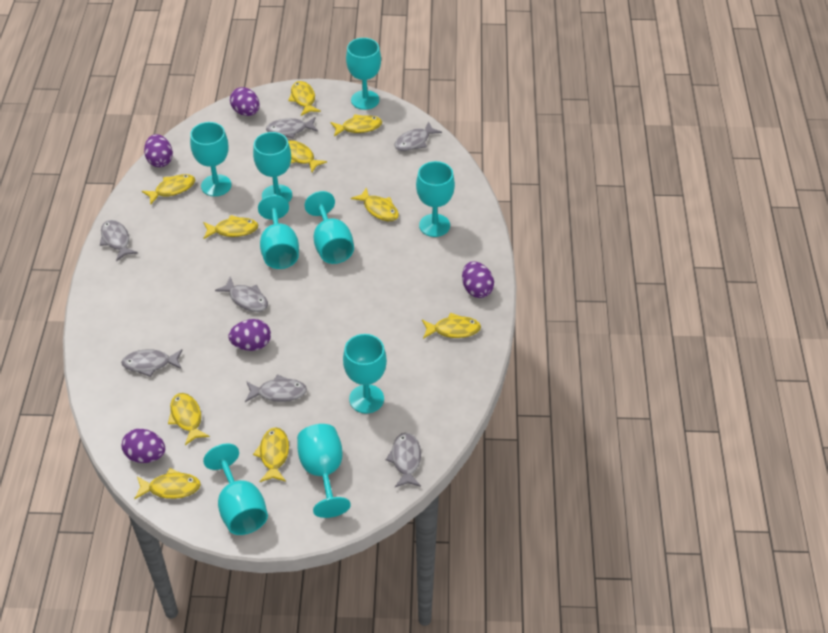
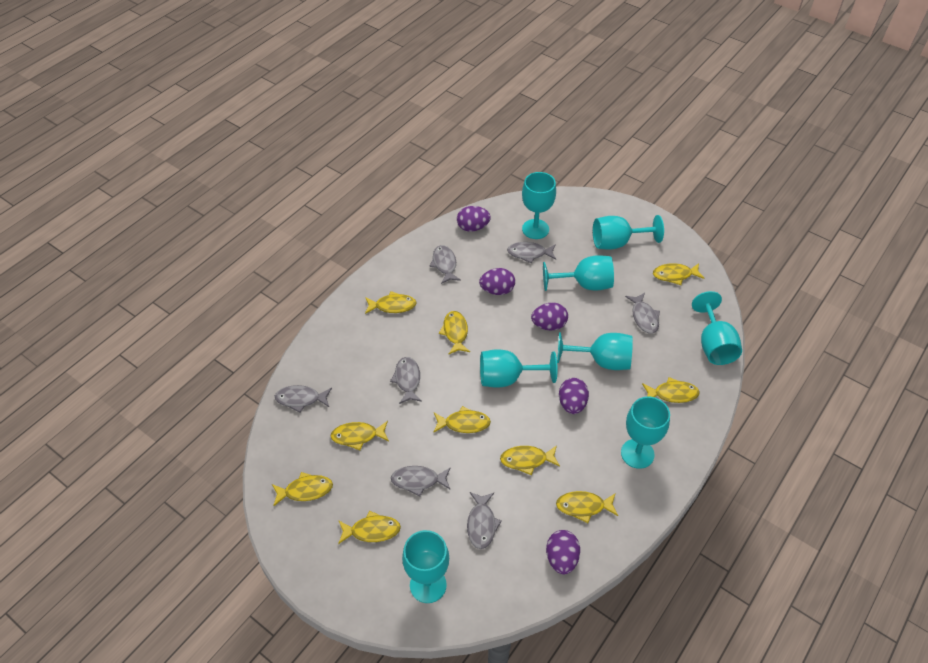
turquoise goblet: 9 -> 8

